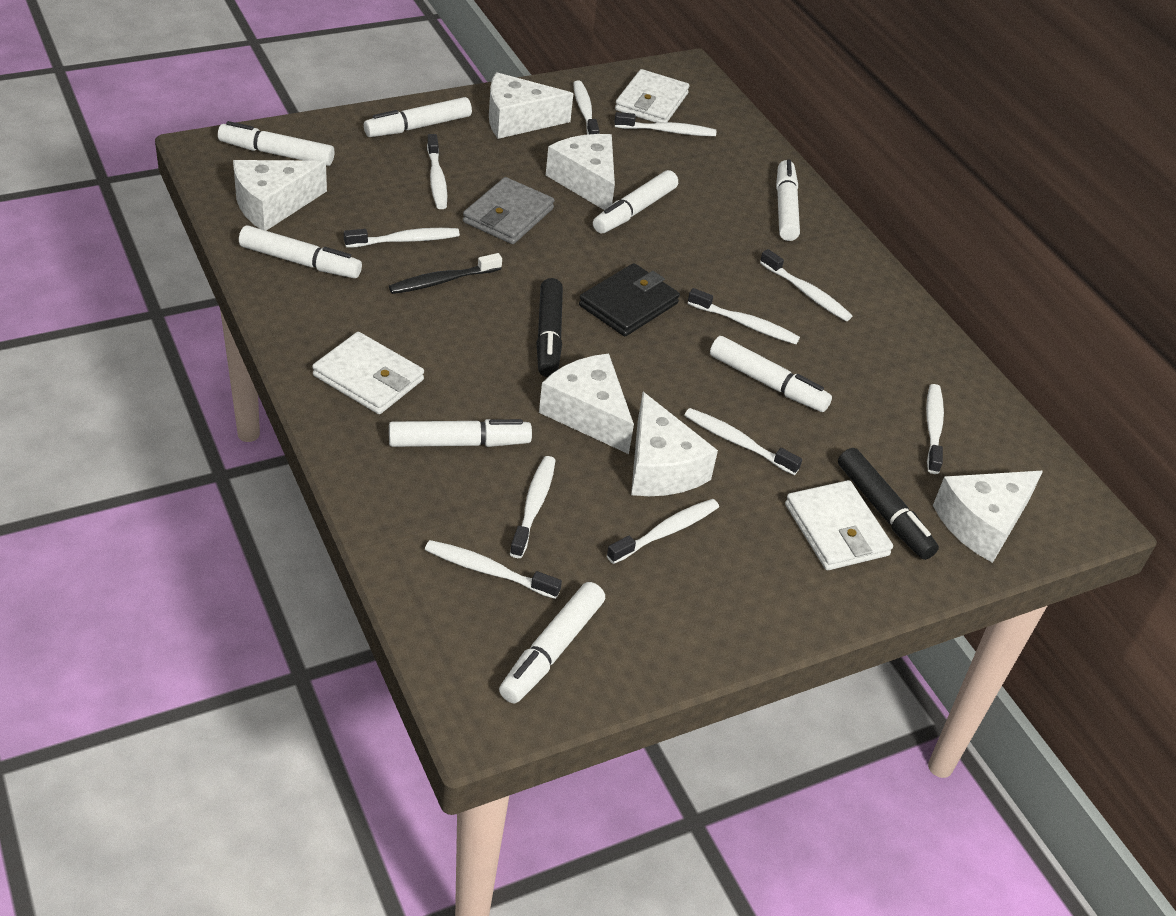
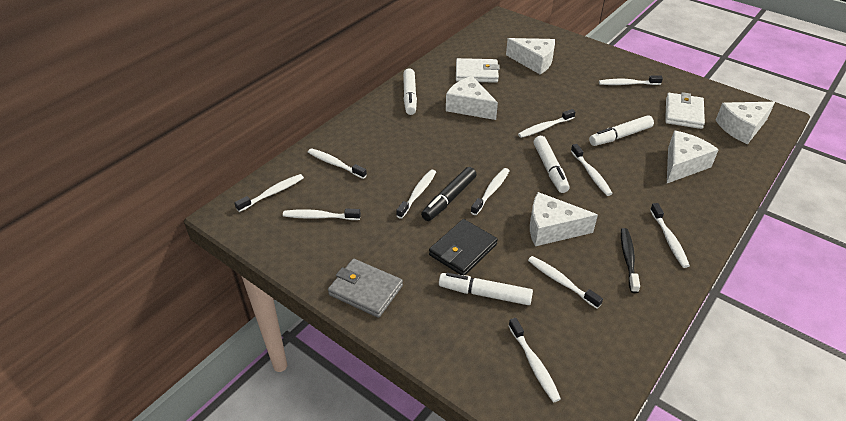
black marker: 2 -> 1
white cheese: 6 -> 5
white marker: 8 -> 4
white wallet: 3 -> 2

